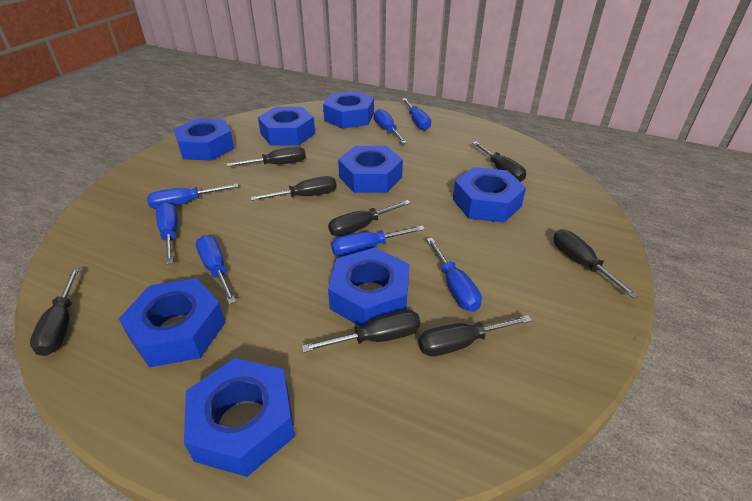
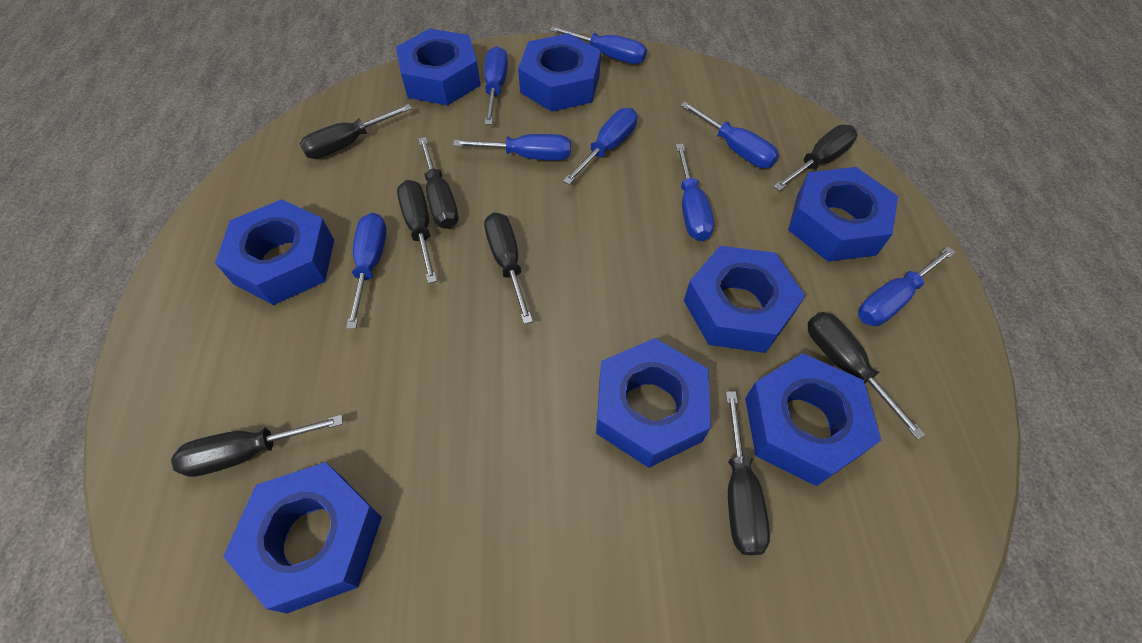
blue screwdriver: 7 -> 8

